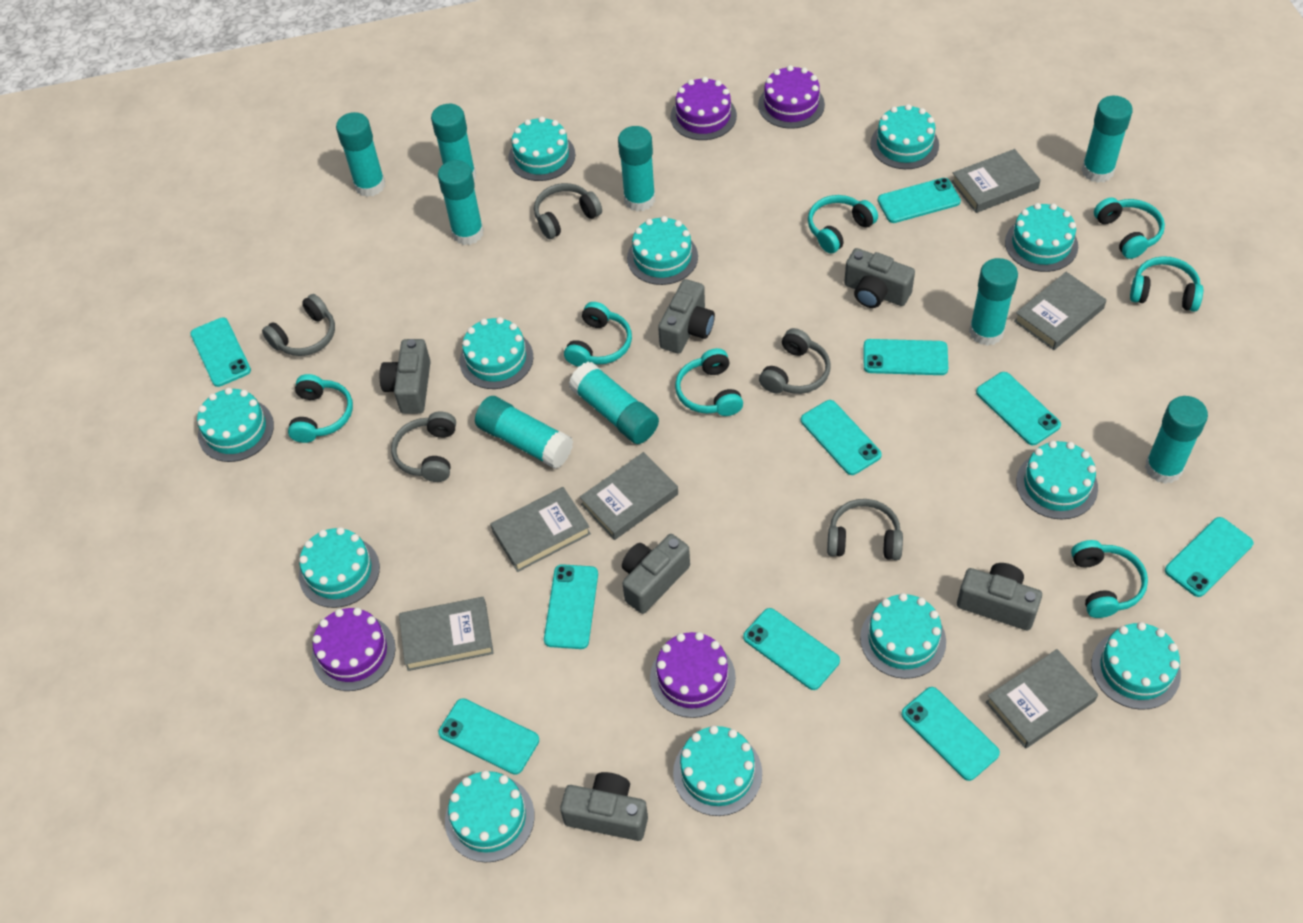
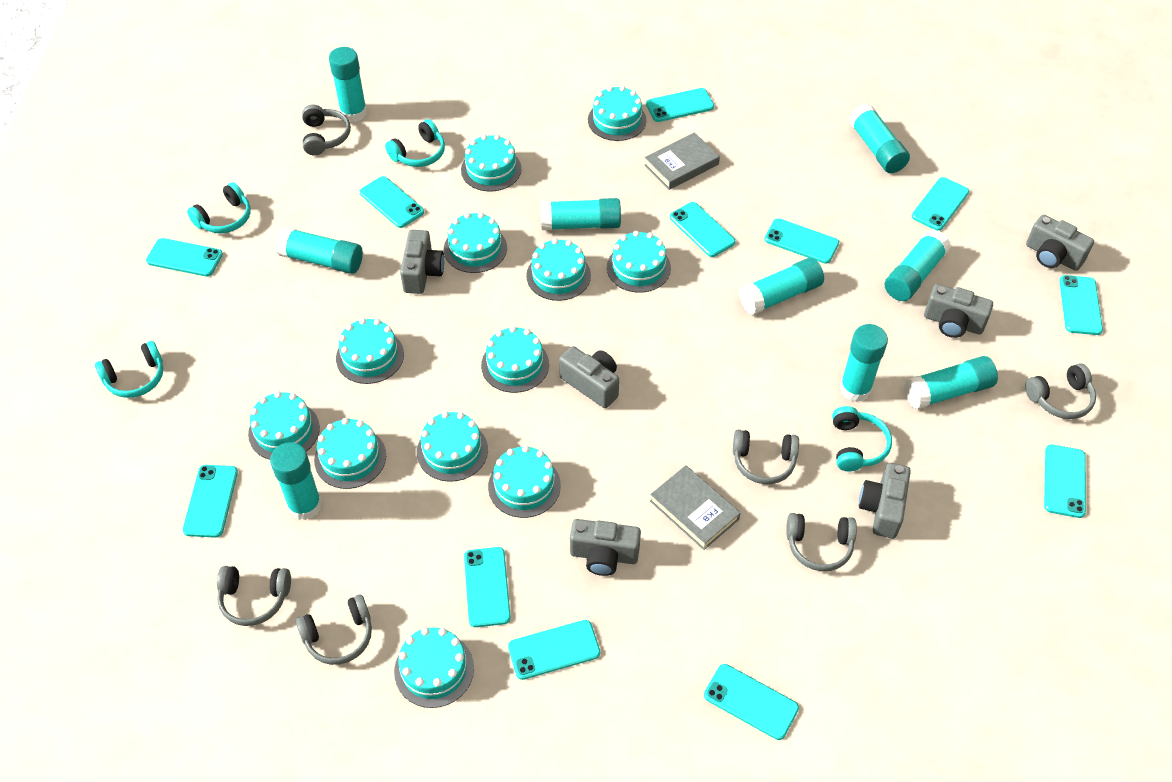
grey book: 6 -> 2
grey headphones: 5 -> 6
purple cake: 4 -> 0
turquoise headphones: 7 -> 4
turquoise phone: 10 -> 12

